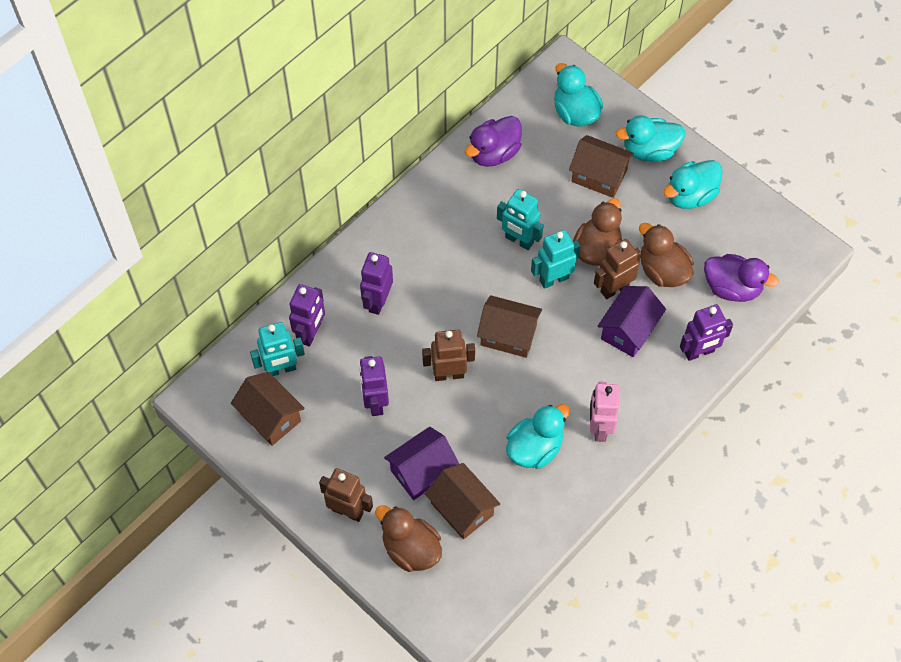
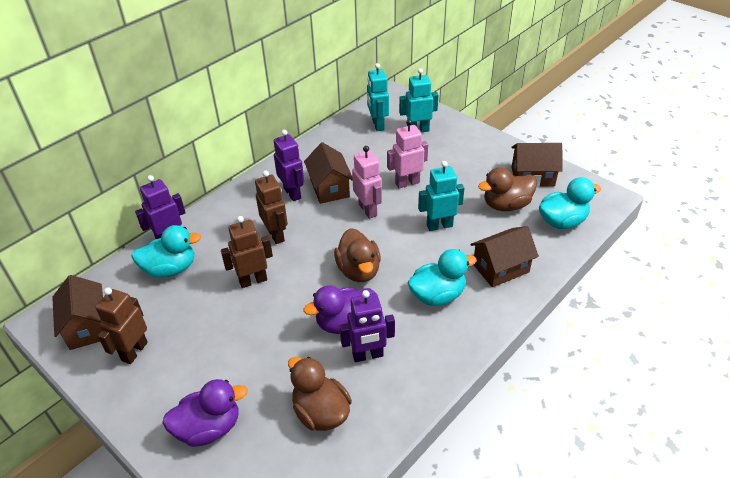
pink robot: 1 -> 2
purple house: 2 -> 0
purple robot: 4 -> 3
turquoise duck: 4 -> 3

